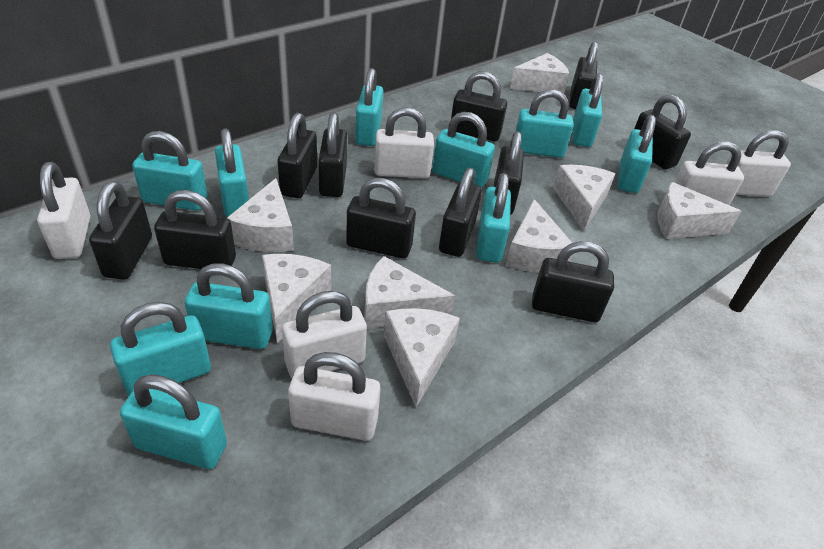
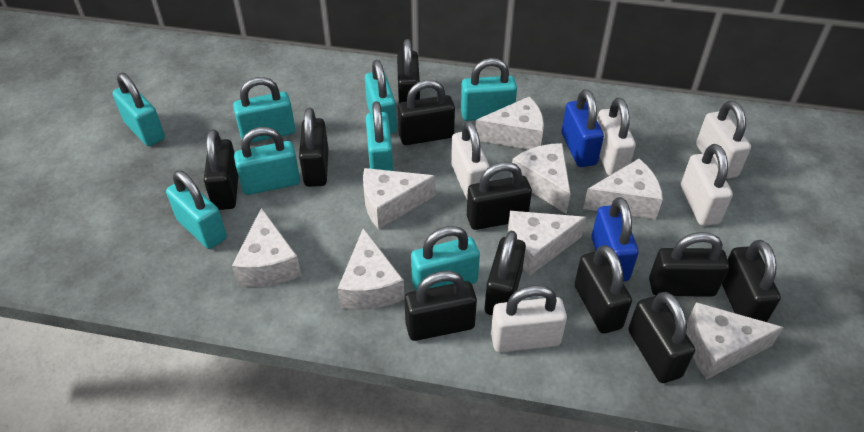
blue padlock: 0 -> 2
turquoise padlock: 11 -> 8
white padlock: 6 -> 5

